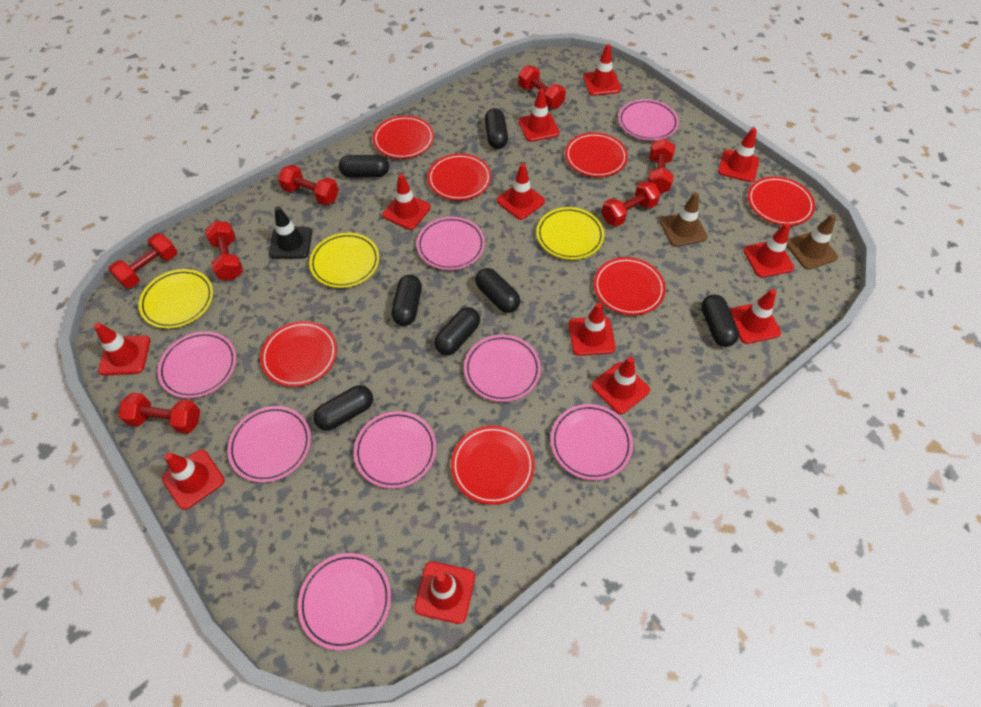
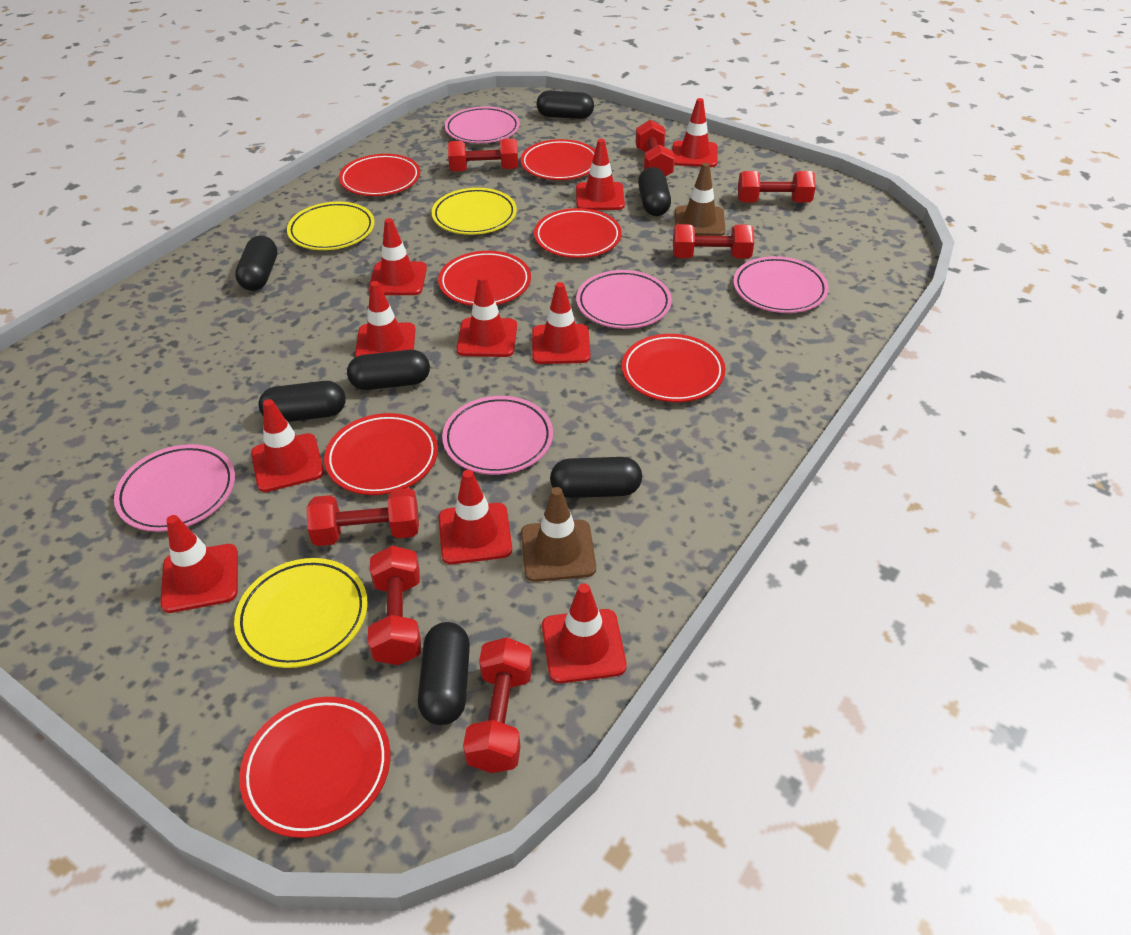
black traffic cone: 1 -> 0
pink plate: 8 -> 5
red traffic cone: 12 -> 10

